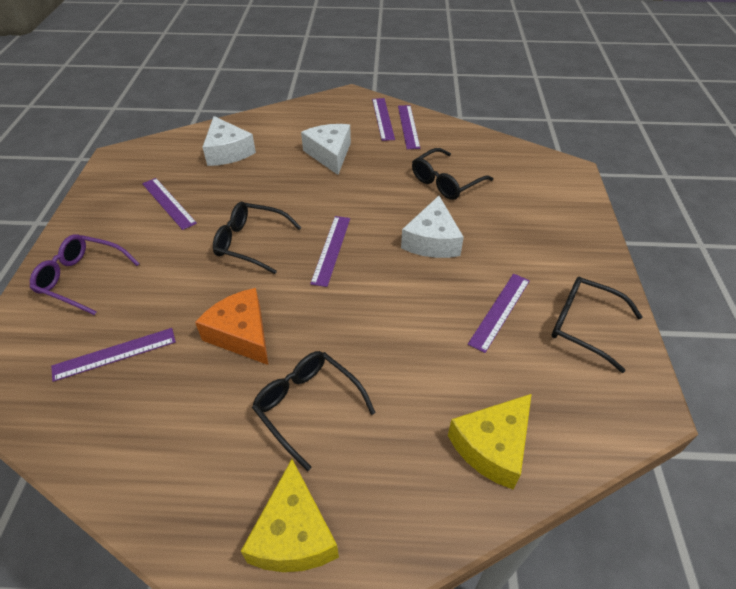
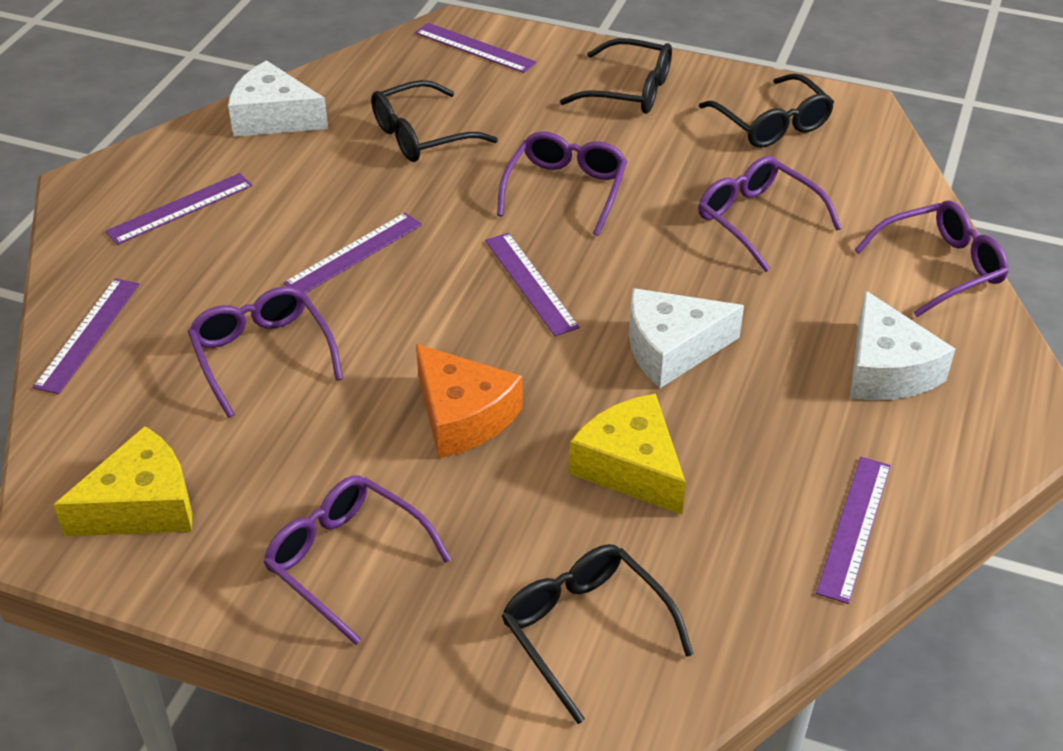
purple glasses: 1 -> 5

